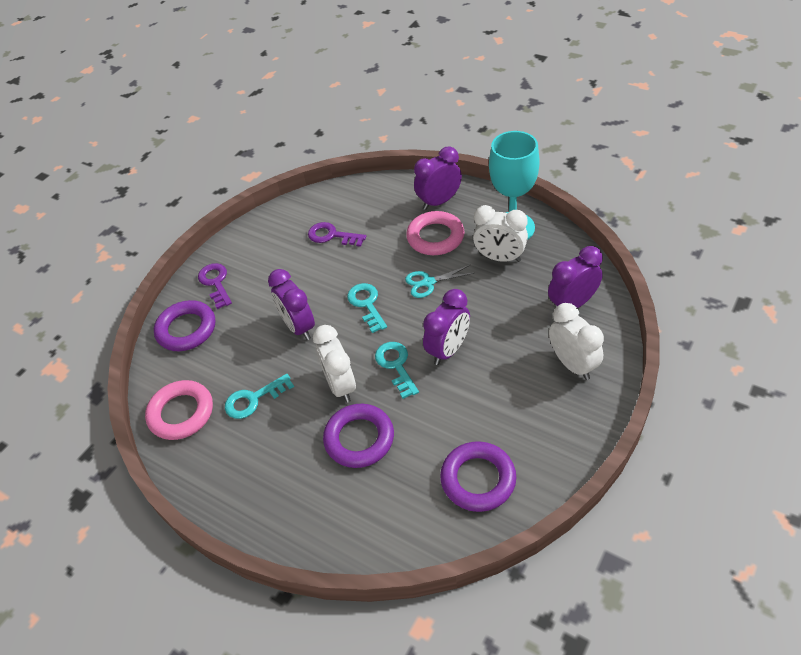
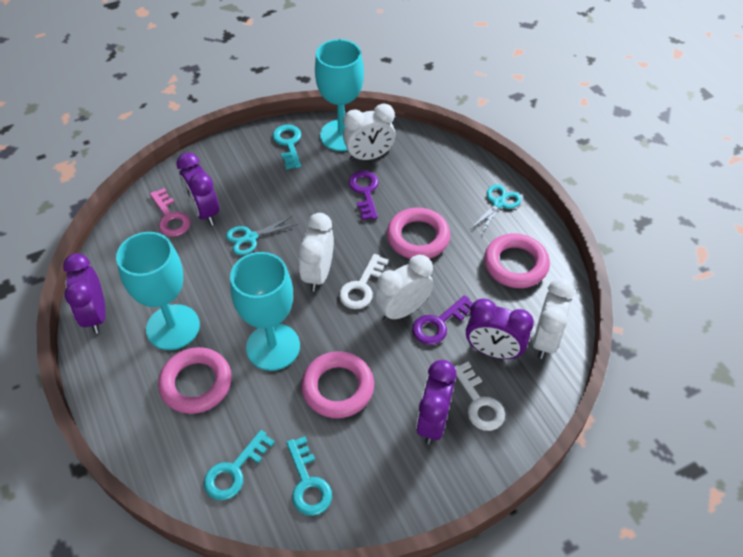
pink key: 0 -> 1
pink ring: 2 -> 4
purple ring: 3 -> 0
turquoise goblet: 1 -> 3
turquoise scissors: 1 -> 2
white clock: 3 -> 4
white key: 0 -> 2

